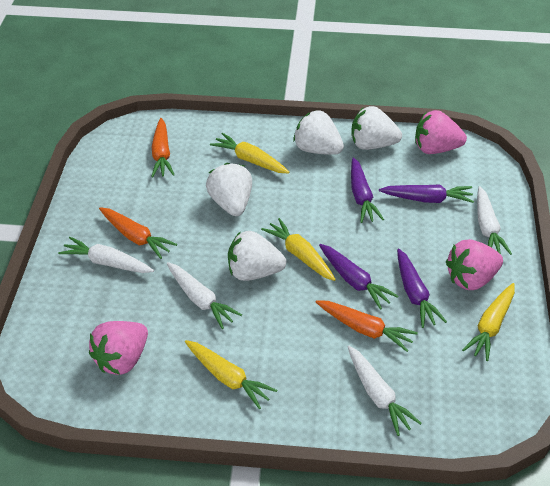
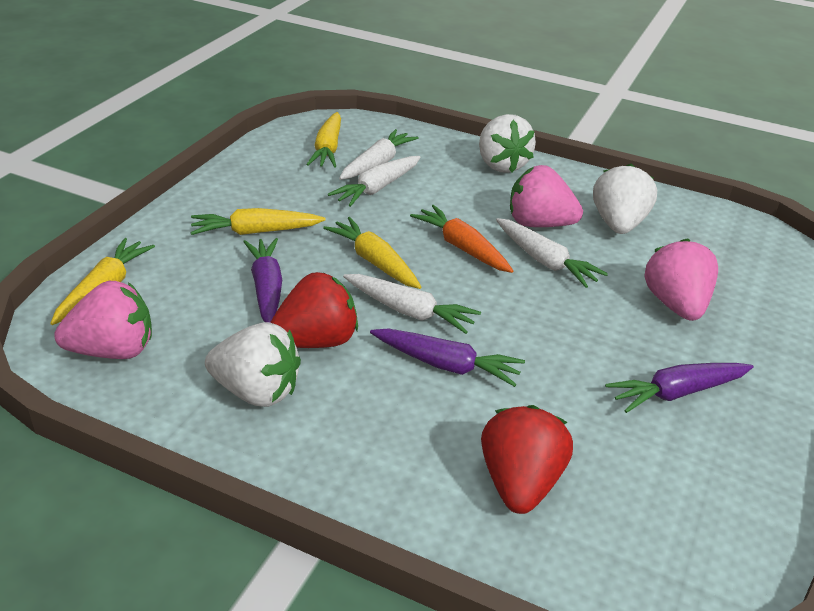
orange carrot: 3 -> 1
purple carrot: 4 -> 3
red strawberry: 0 -> 2
white strawberry: 4 -> 3

